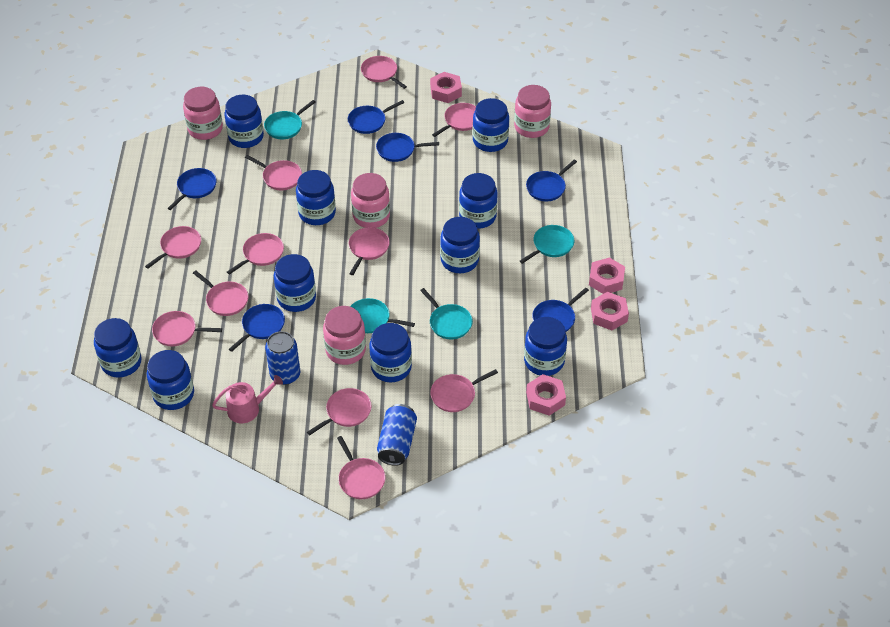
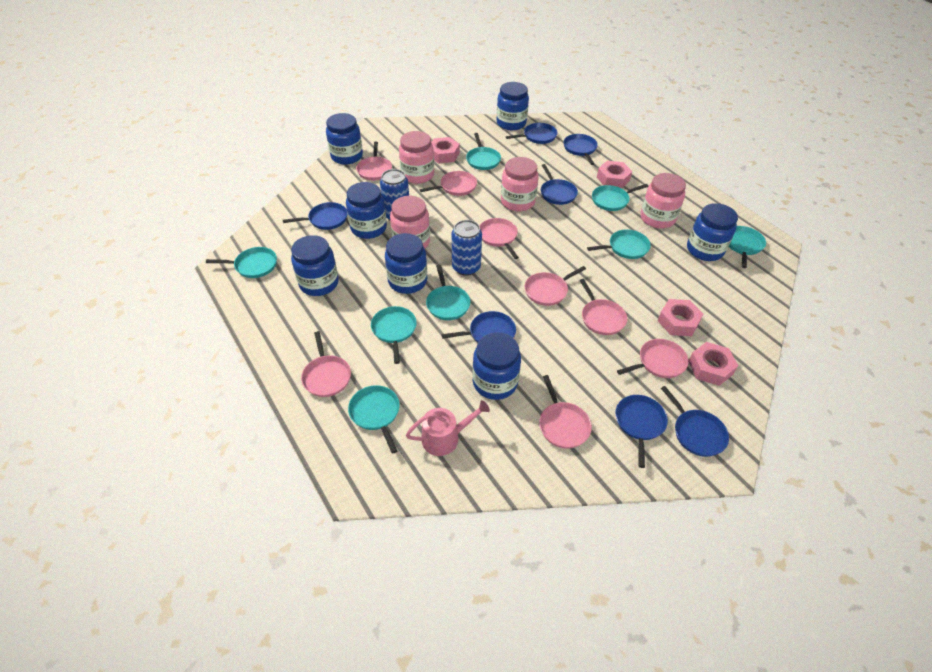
blue jar: 10 -> 7
blue pan: 6 -> 7
pink pan: 11 -> 8
turquoise pan: 4 -> 8

